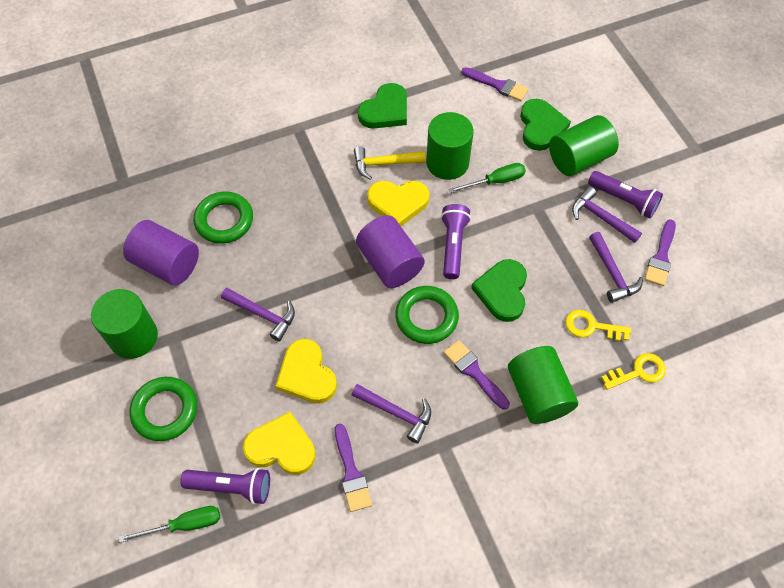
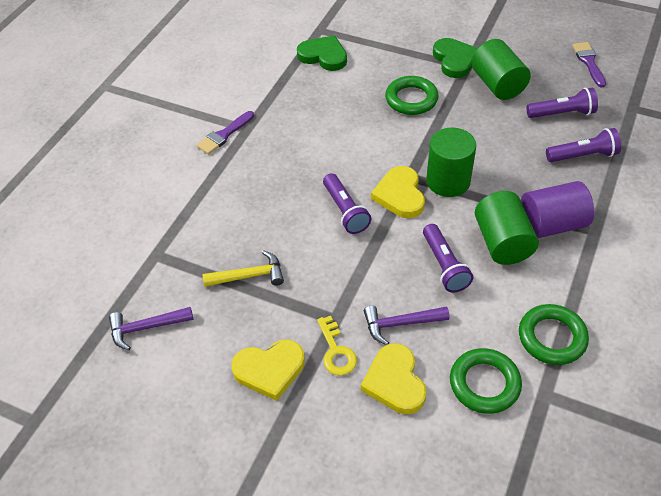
green cylinder: 4 -> 3
green heart: 3 -> 2
green screwdriver: 2 -> 0
purple brush: 4 -> 2
purple cylinder: 2 -> 1
purple flashlight: 3 -> 4
purple hammer: 4 -> 2
yellow key: 2 -> 1

